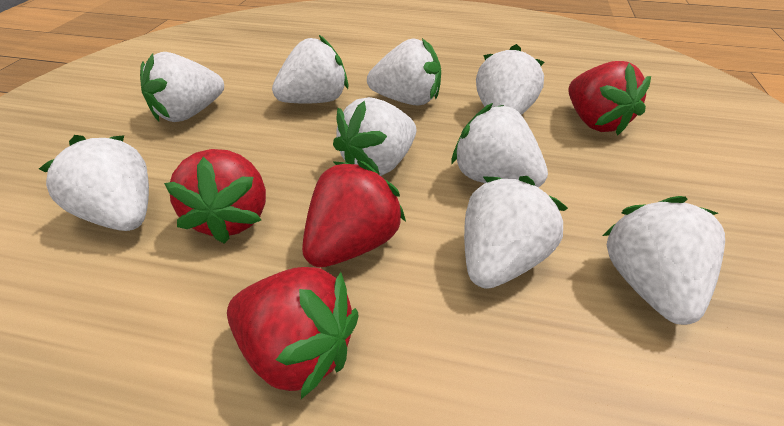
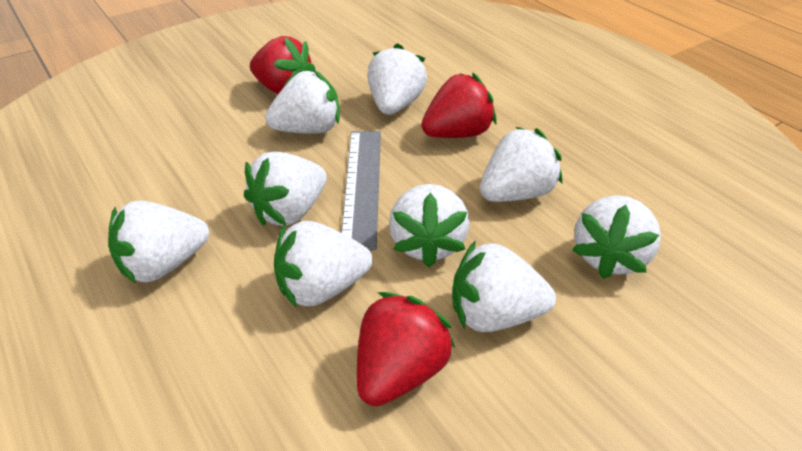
grey ruler: 0 -> 1
red strawberry: 4 -> 3

